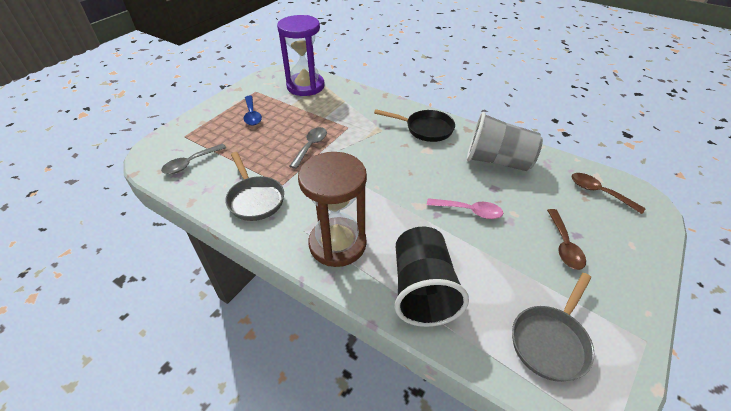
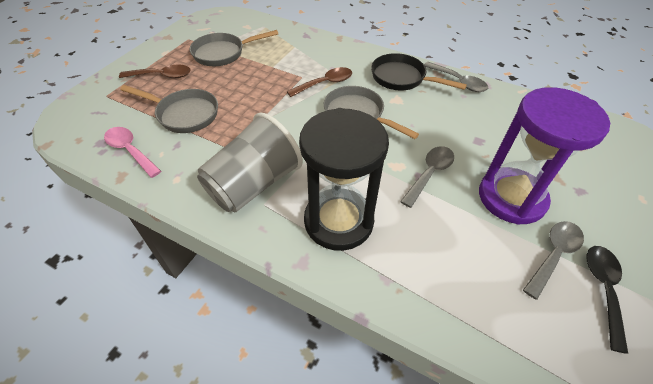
black cup: 1 -> 0
black hourglass: 0 -> 1
black spoon: 0 -> 1
blue spoon: 1 -> 0
brown hourglass: 1 -> 0
grey pan: 2 -> 3
grey spoon: 2 -> 3

